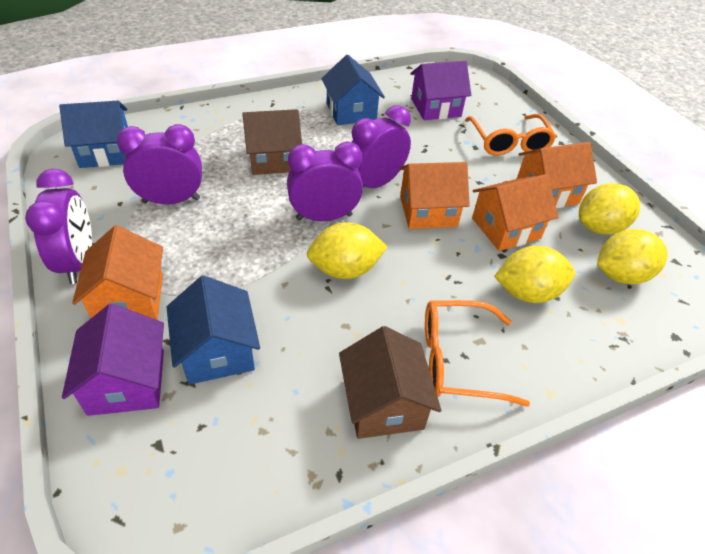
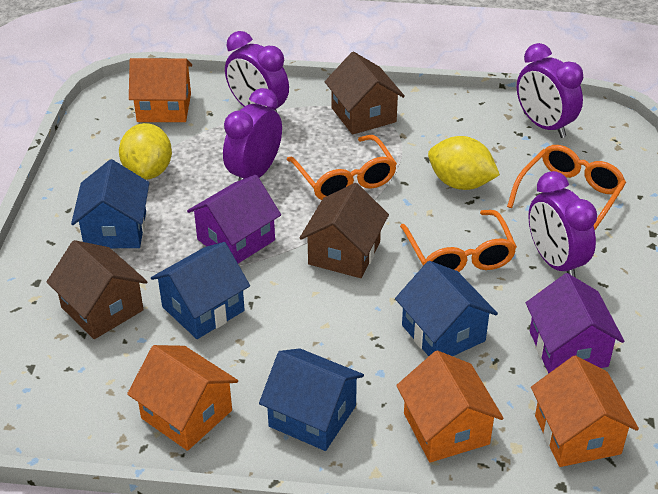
blue house: 3 -> 4
brown house: 2 -> 3
orange glasses: 2 -> 3
yellow lemon: 4 -> 2

